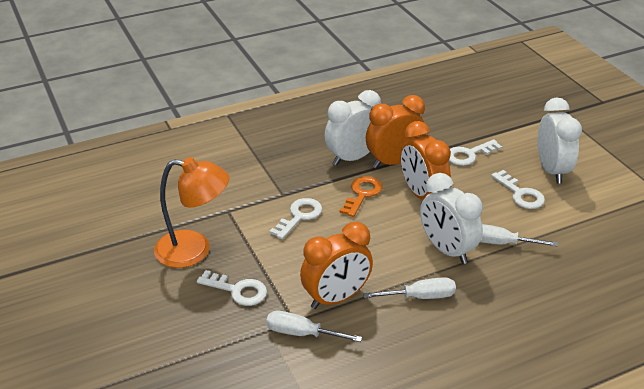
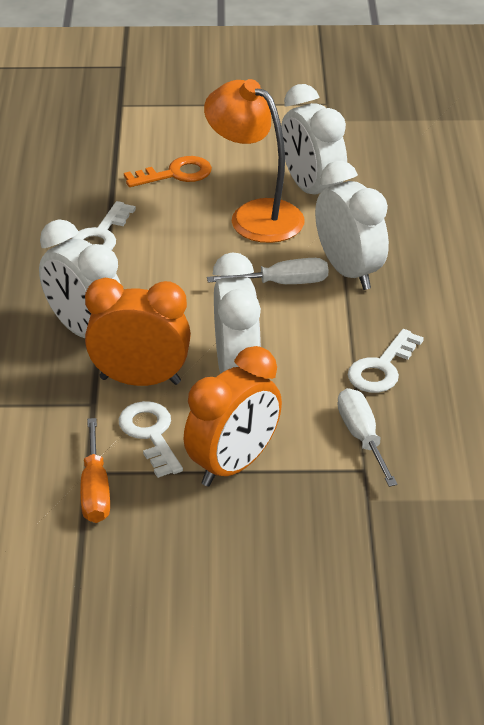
orange clock: 3 -> 2
orange screwdriver: 0 -> 1
white clock: 3 -> 4
white key: 4 -> 3
white screwdriver: 3 -> 2

